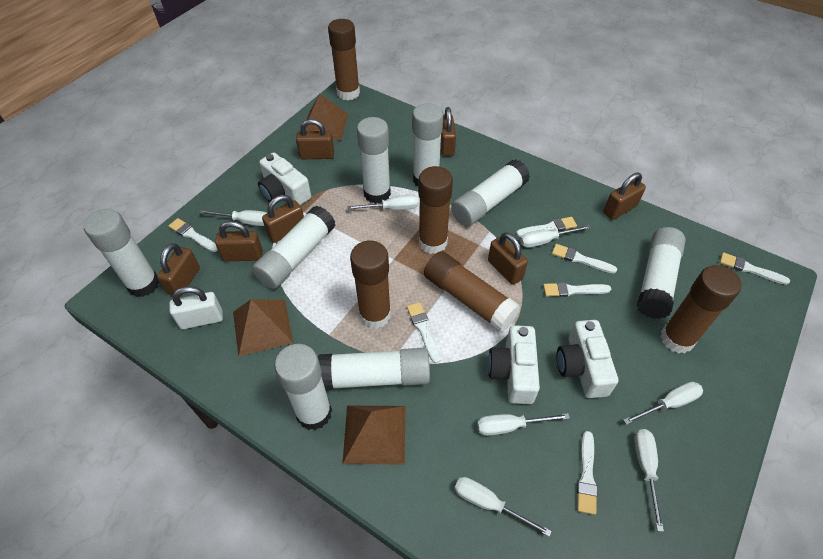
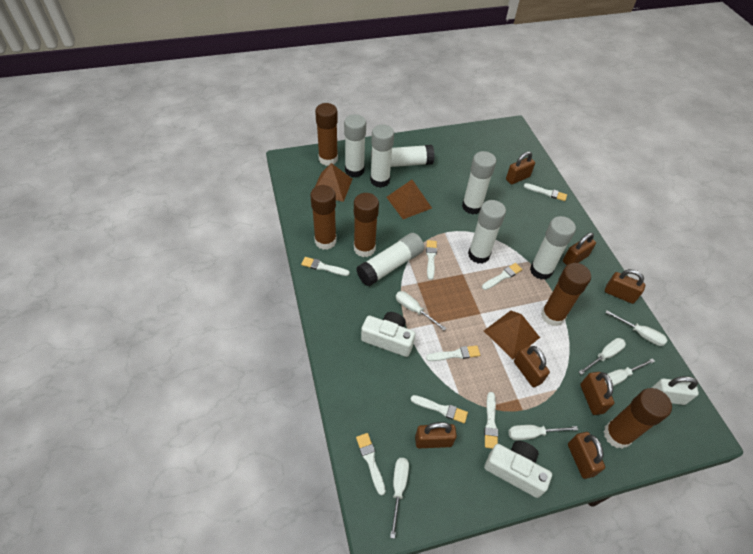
white brush: 7 -> 8
white camera: 3 -> 2
white glue stick: 8 -> 7
white screwdriver: 7 -> 6

